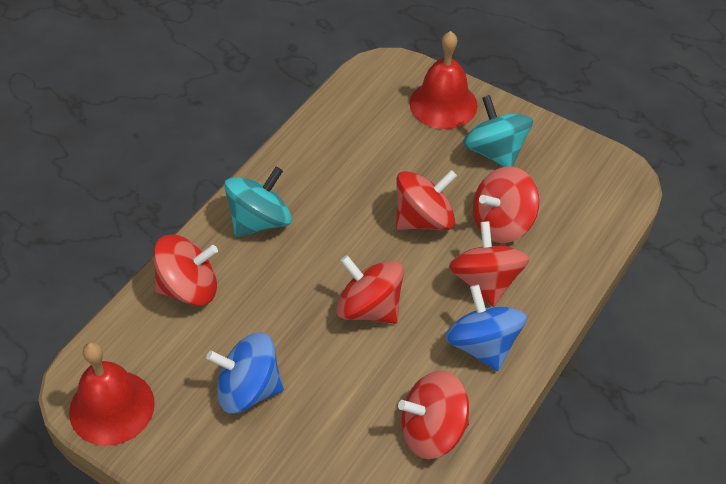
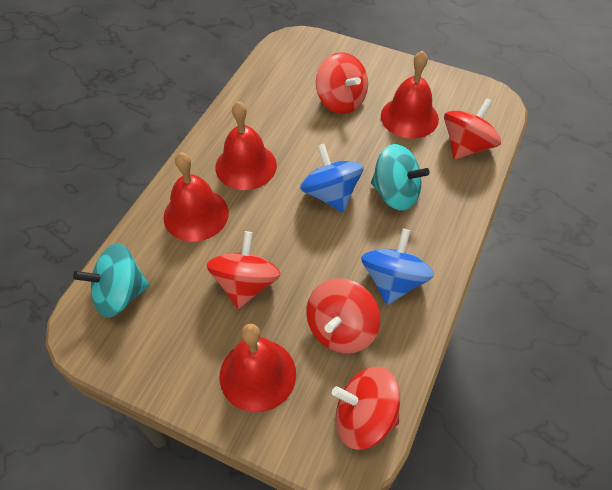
red bell: 2 -> 4
red spinning top: 6 -> 5

